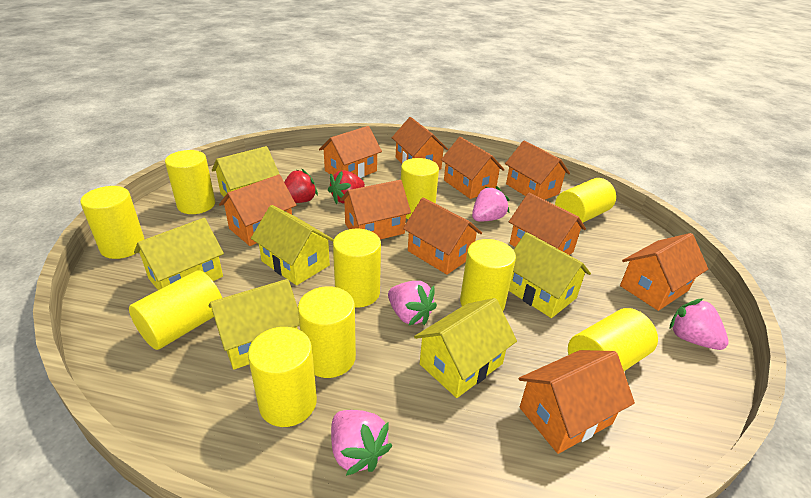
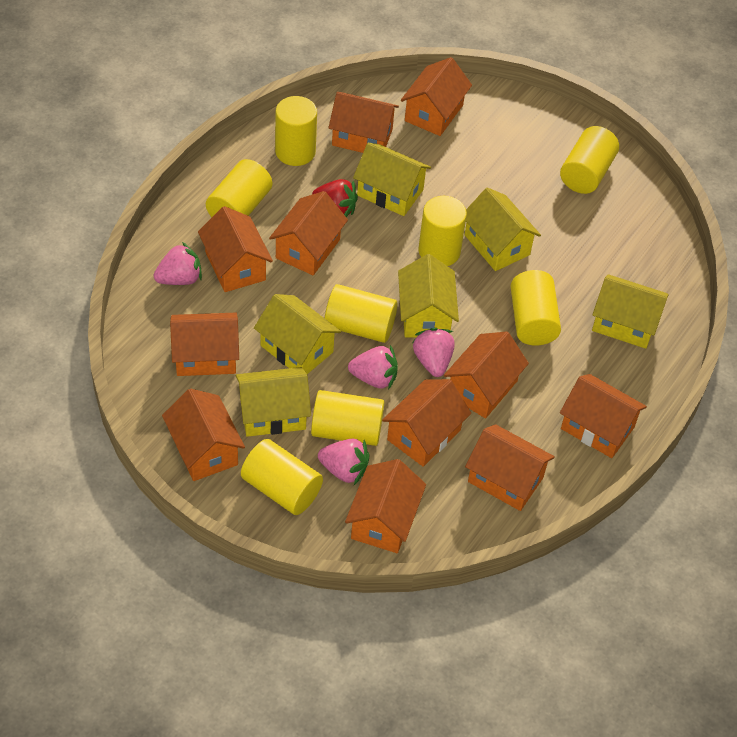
orange house: 10 -> 11
red strawberry: 2 -> 1
yellow cylinder: 10 -> 8

